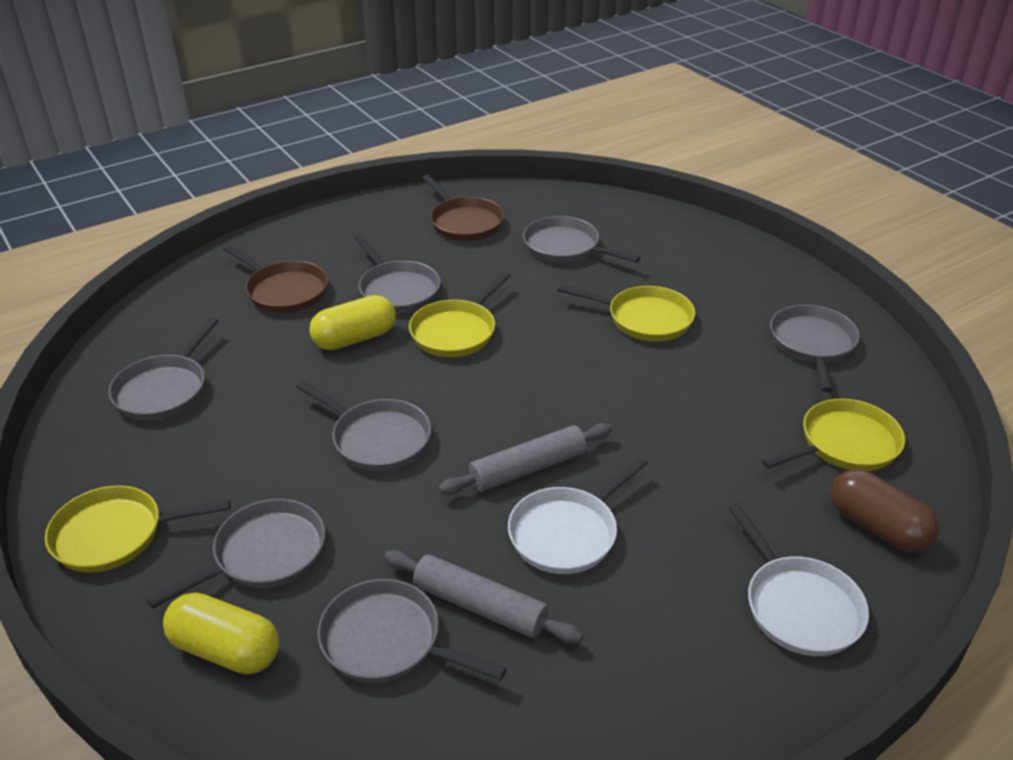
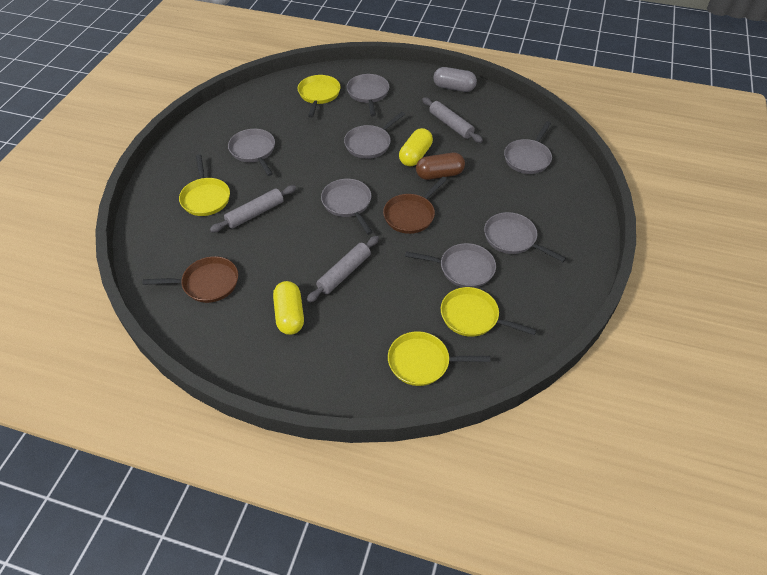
grey capsule: 0 -> 1
grey rolling pin: 2 -> 3
white pan: 2 -> 0

